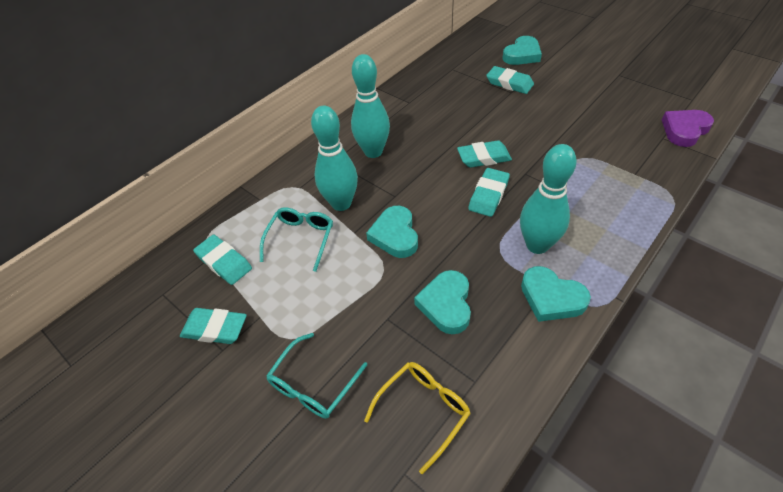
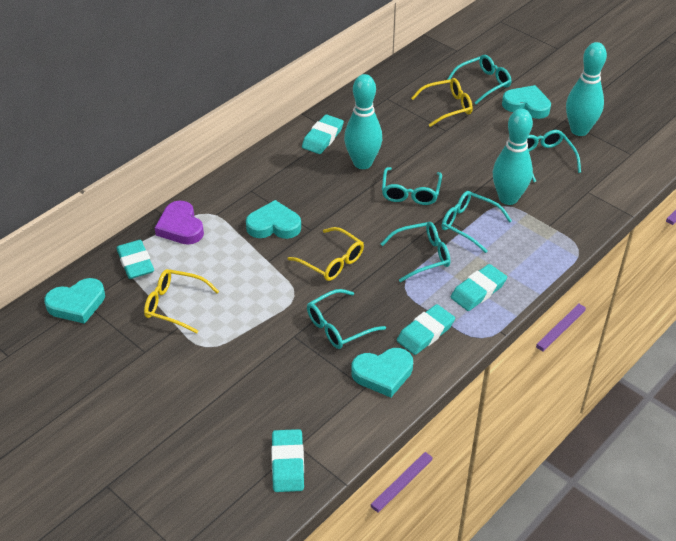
turquoise glasses: 2 -> 6
yellow glasses: 1 -> 3

